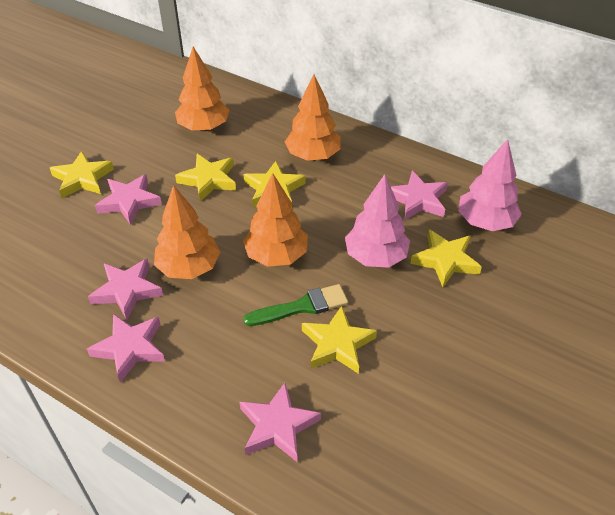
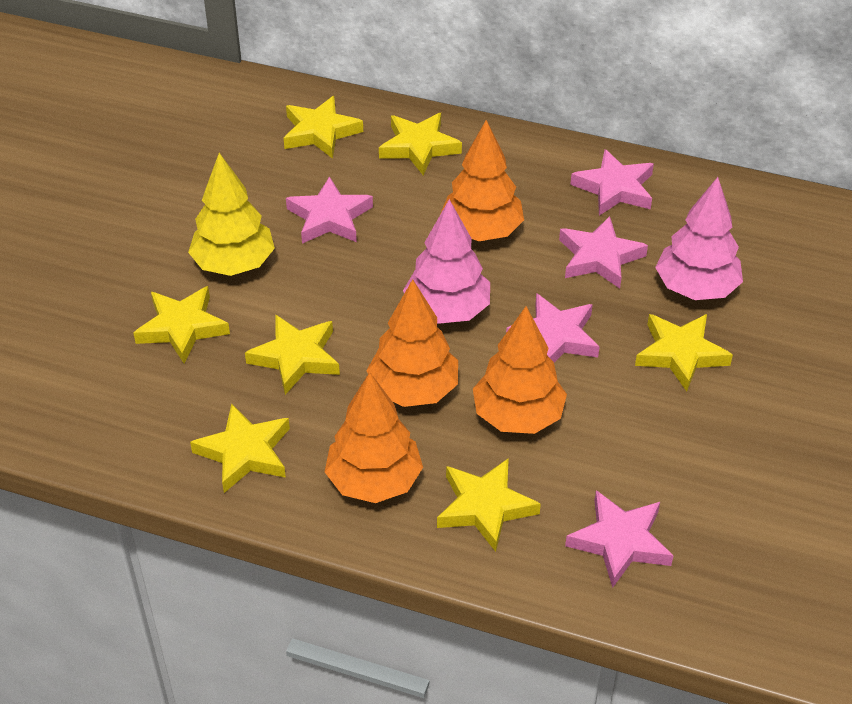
green brush: 1 -> 0
yellow star: 5 -> 7
yellow tree: 0 -> 1

